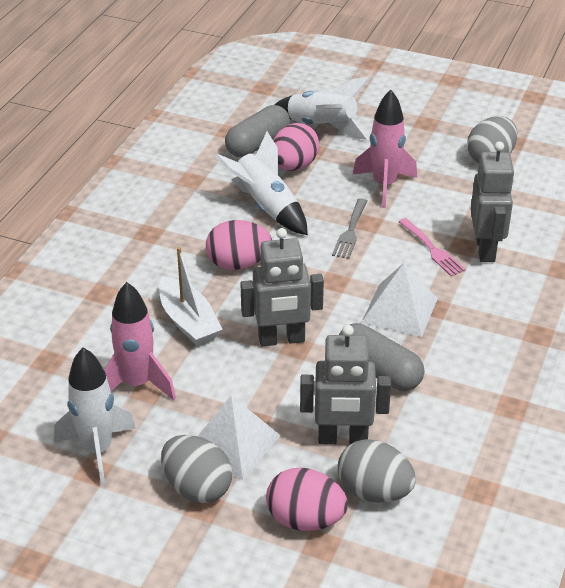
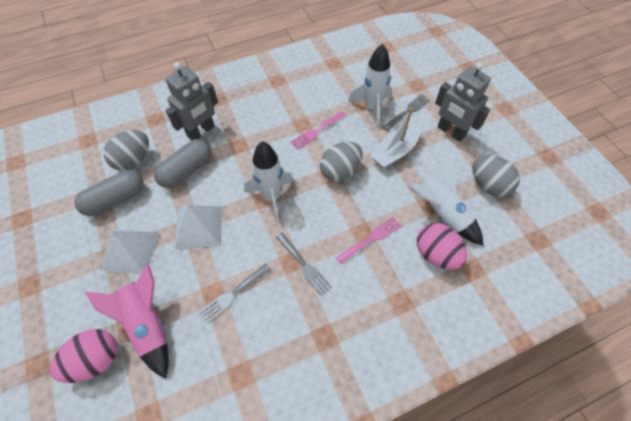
grey fork: 1 -> 3
grey robot: 3 -> 2
pink egg: 3 -> 2
pink fork: 1 -> 2
pink rocket: 2 -> 1

